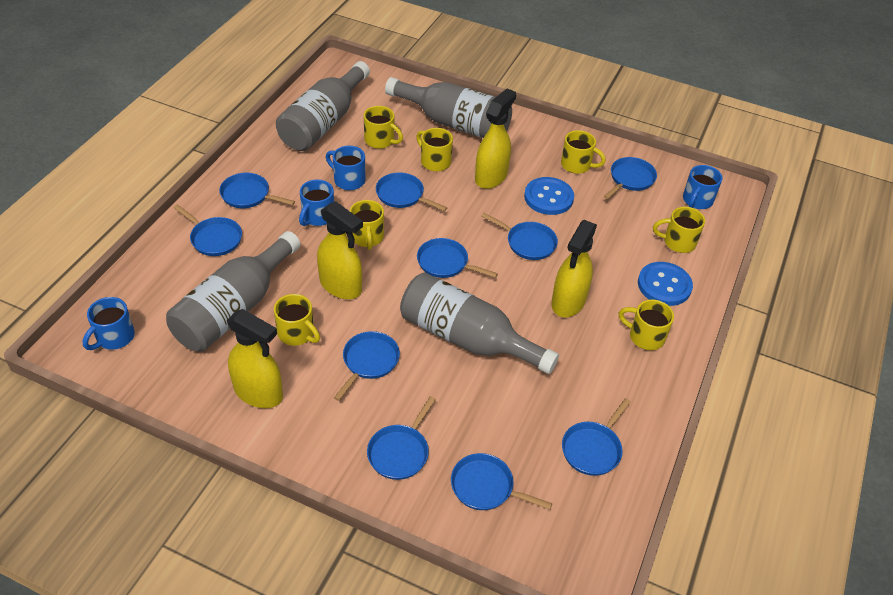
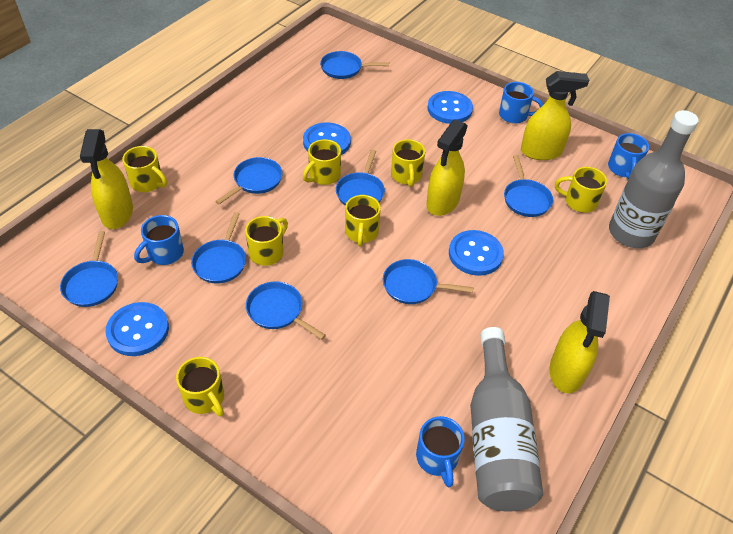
blue button: 2 -> 4
blue pan: 10 -> 8
grey bottle: 4 -> 2

